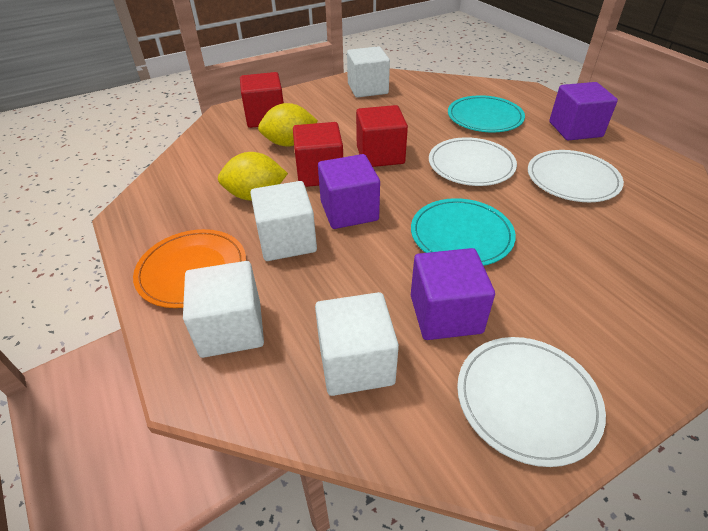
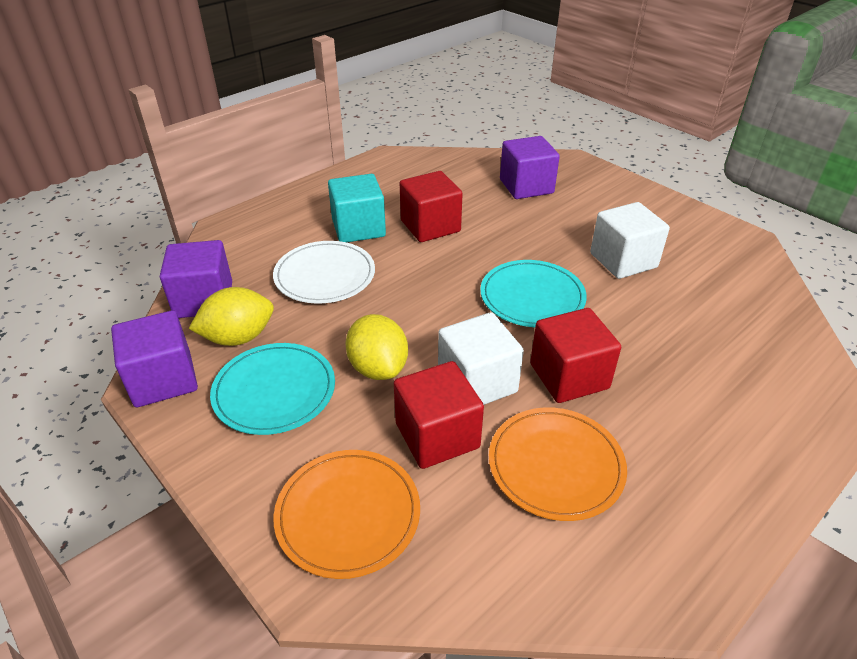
orange plate: 1 -> 2
turquoise cube: 0 -> 1
white cube: 4 -> 2
white plate: 3 -> 1

